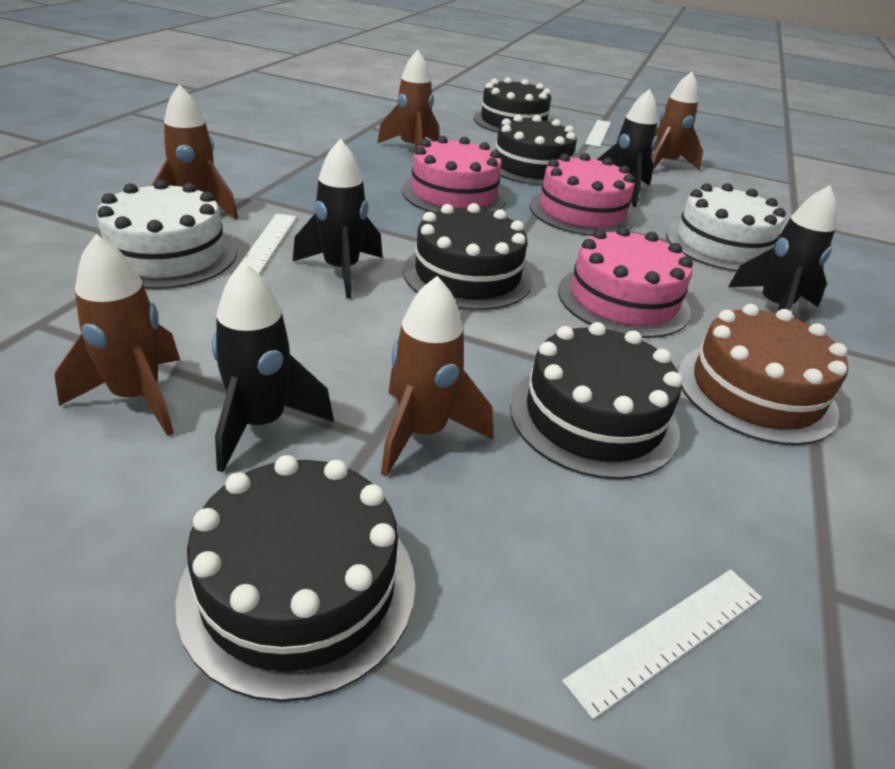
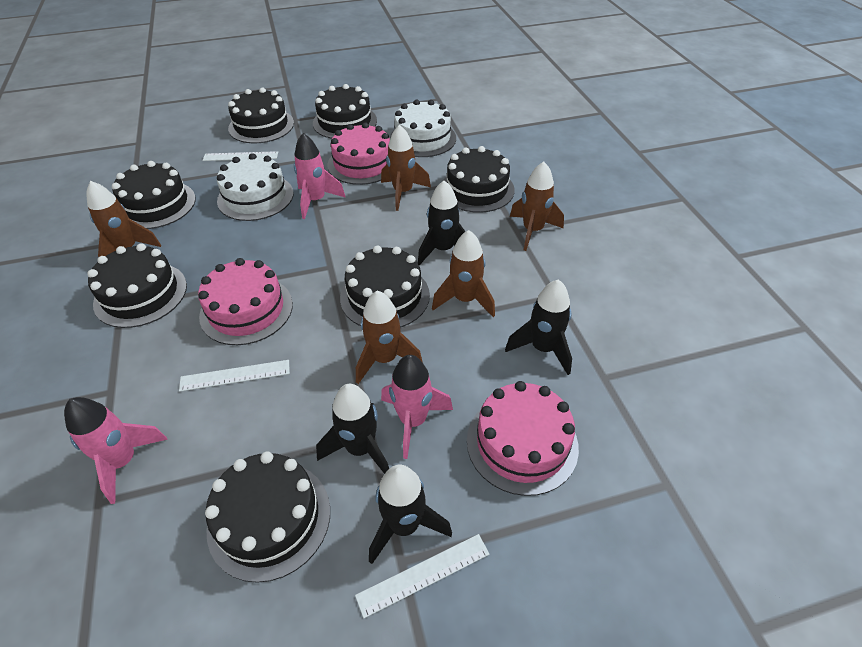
black cake: 5 -> 7
brown cake: 1 -> 0
pink rocket: 0 -> 3

